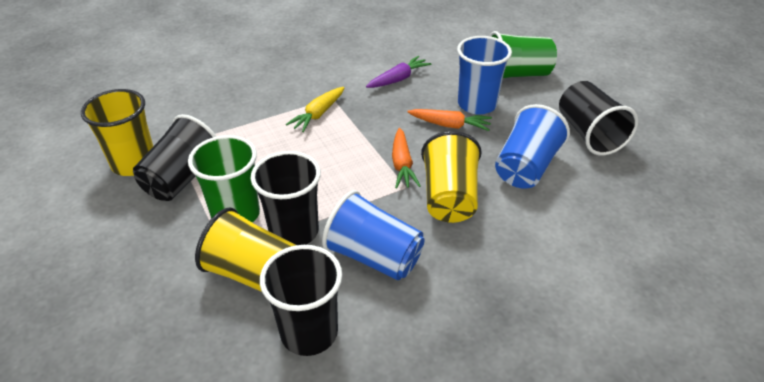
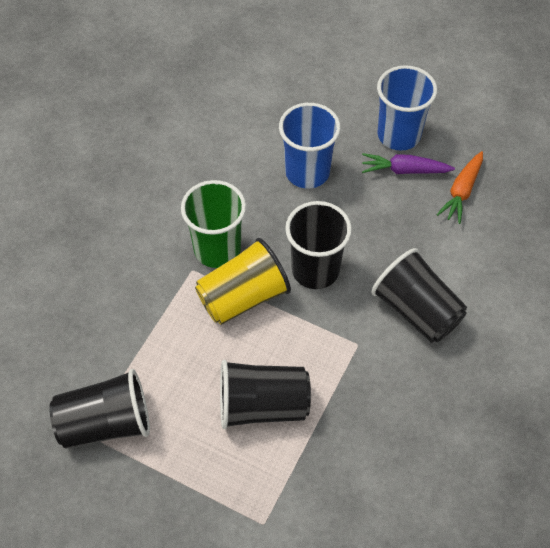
blue cup: 3 -> 2
green cup: 2 -> 1
orange carrot: 2 -> 1
yellow carrot: 1 -> 0
yellow cup: 3 -> 1

